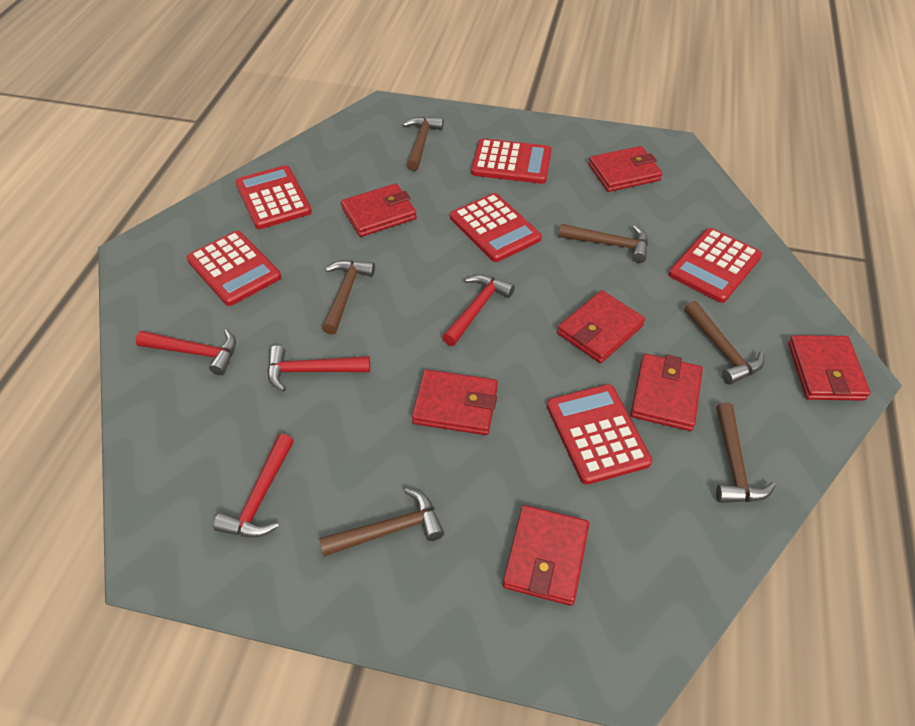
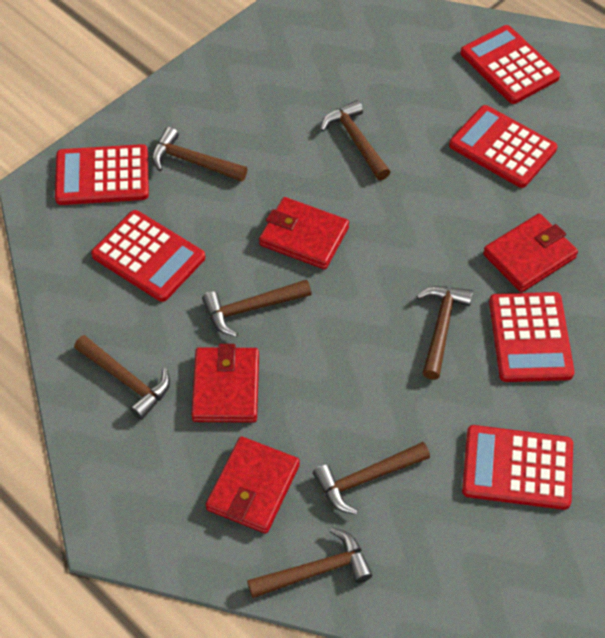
brown hammer: 6 -> 7
red hammer: 4 -> 0
red wallet: 7 -> 4

